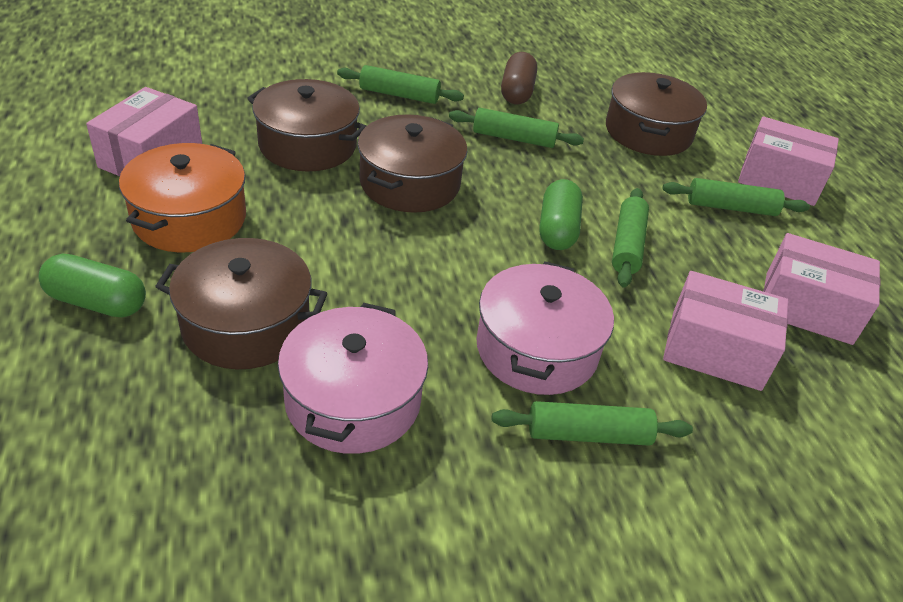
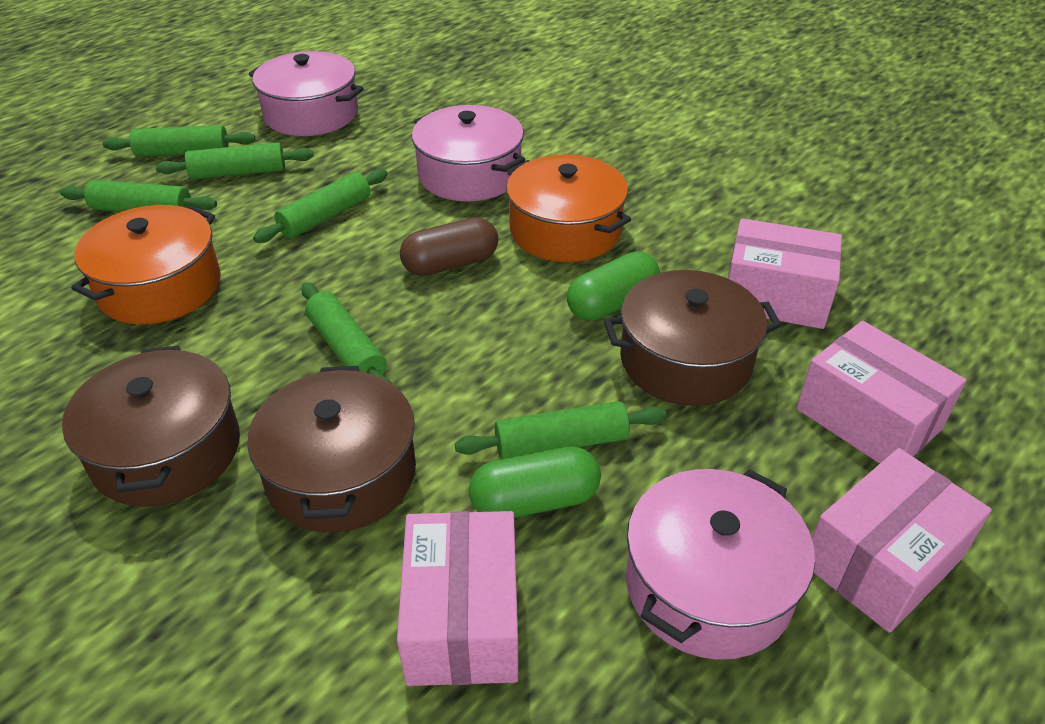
brown pot: 4 -> 3
green rolling pin: 5 -> 6
orange pot: 1 -> 2
pink pot: 2 -> 3

